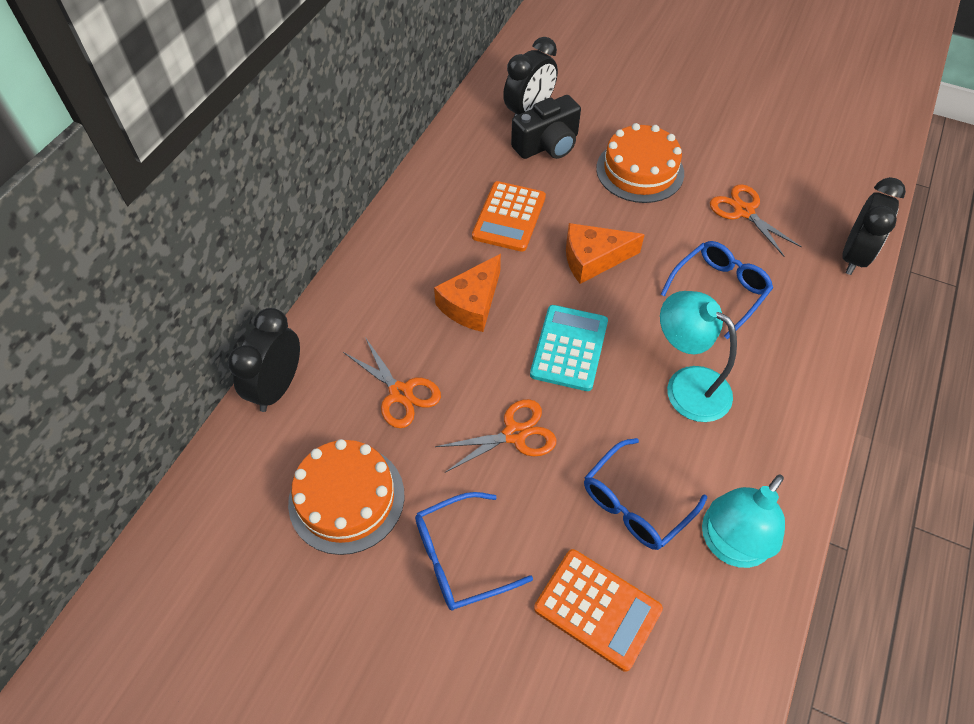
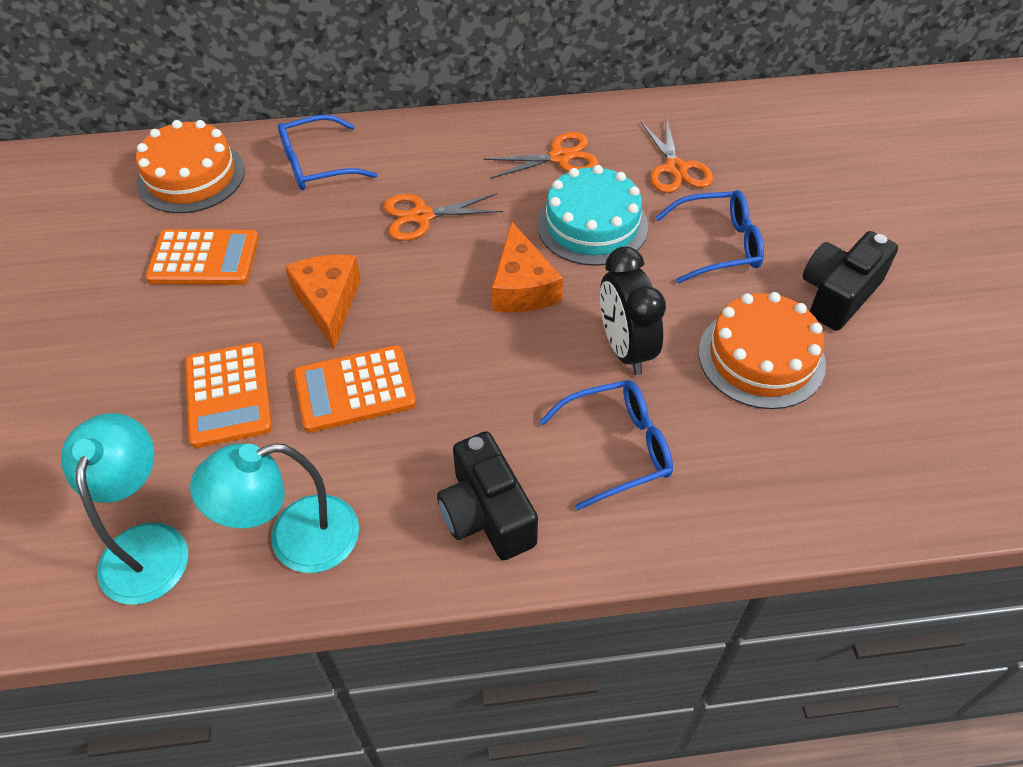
black camera: 1 -> 2
black clock: 3 -> 1
orange calculator: 2 -> 3
turquoise cake: 0 -> 1
turquoise calculator: 1 -> 0

